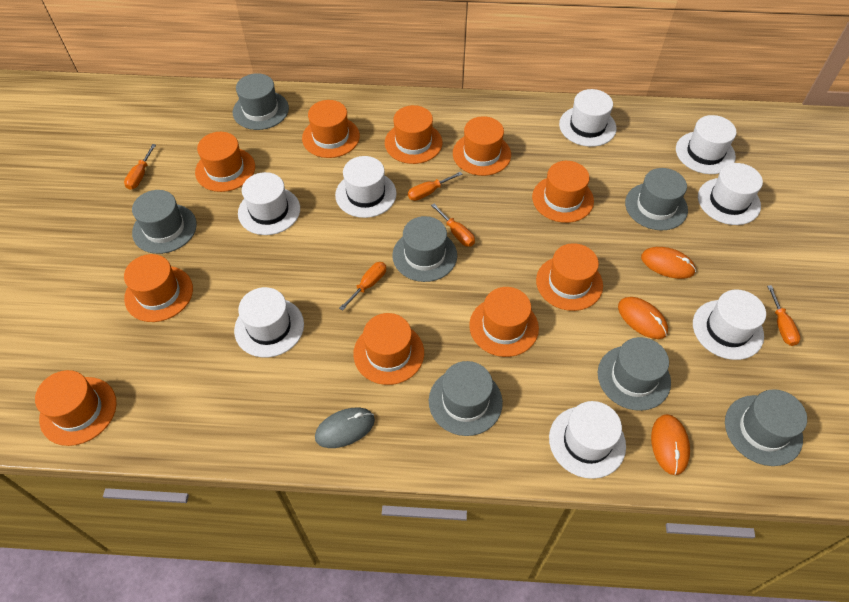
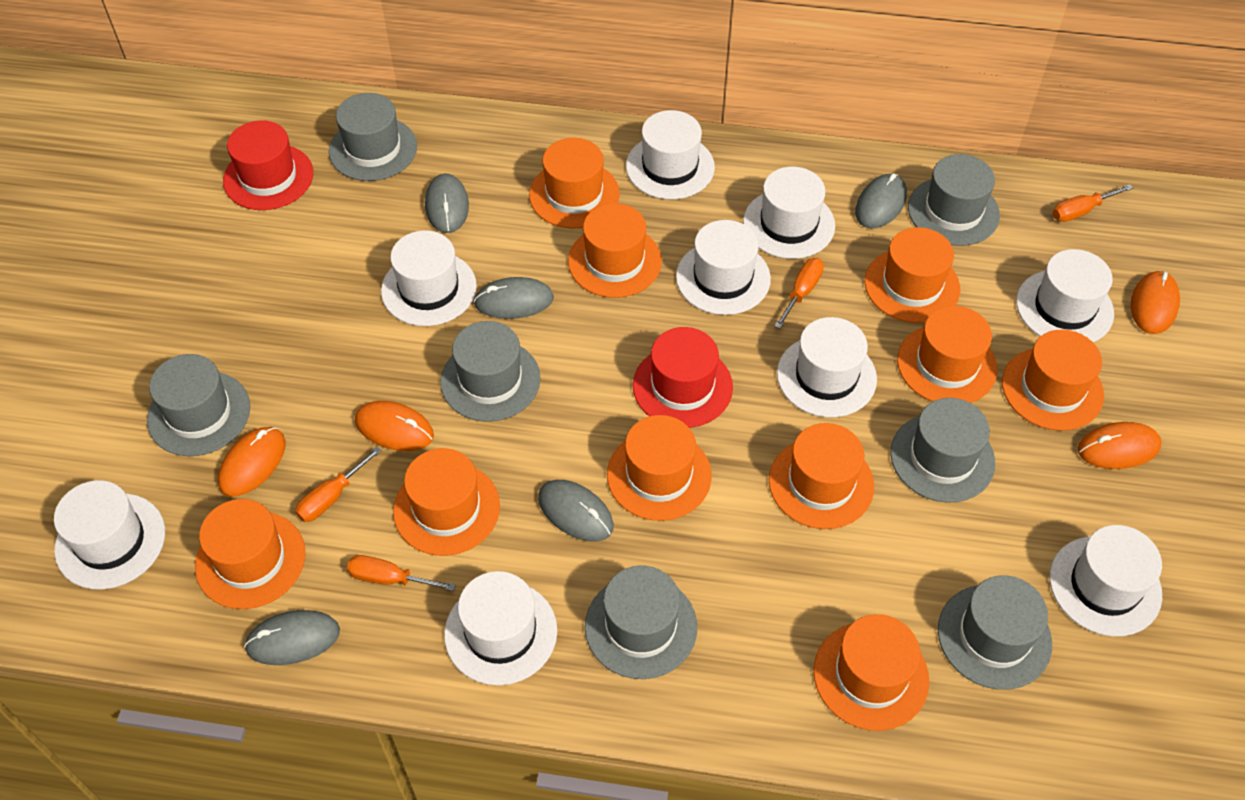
grey mouse: 1 -> 5
orange mouse: 3 -> 4
orange screwdriver: 5 -> 4
red hat: 0 -> 2
white hat: 8 -> 9

